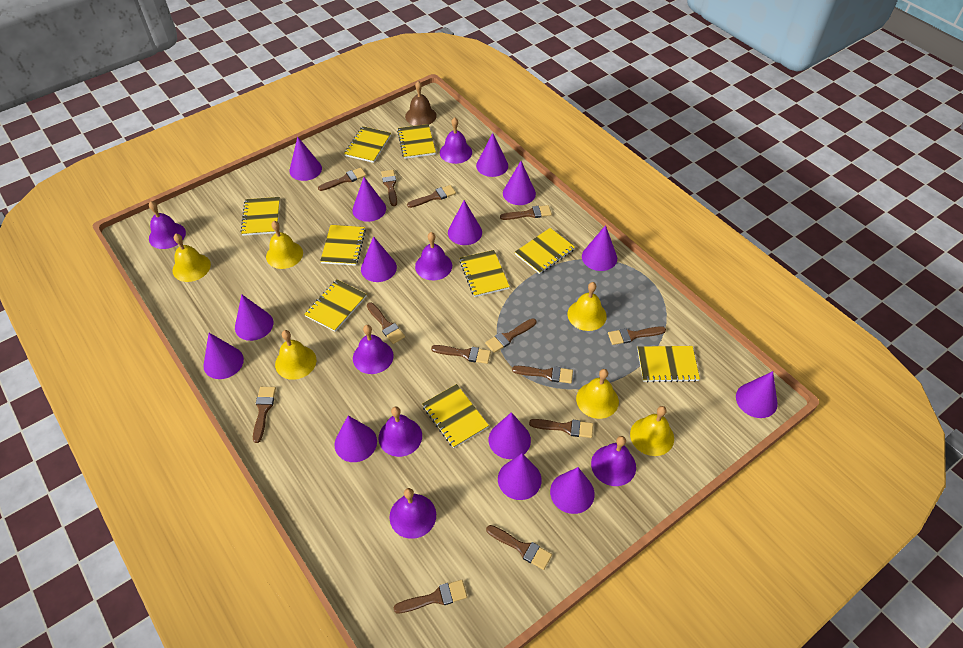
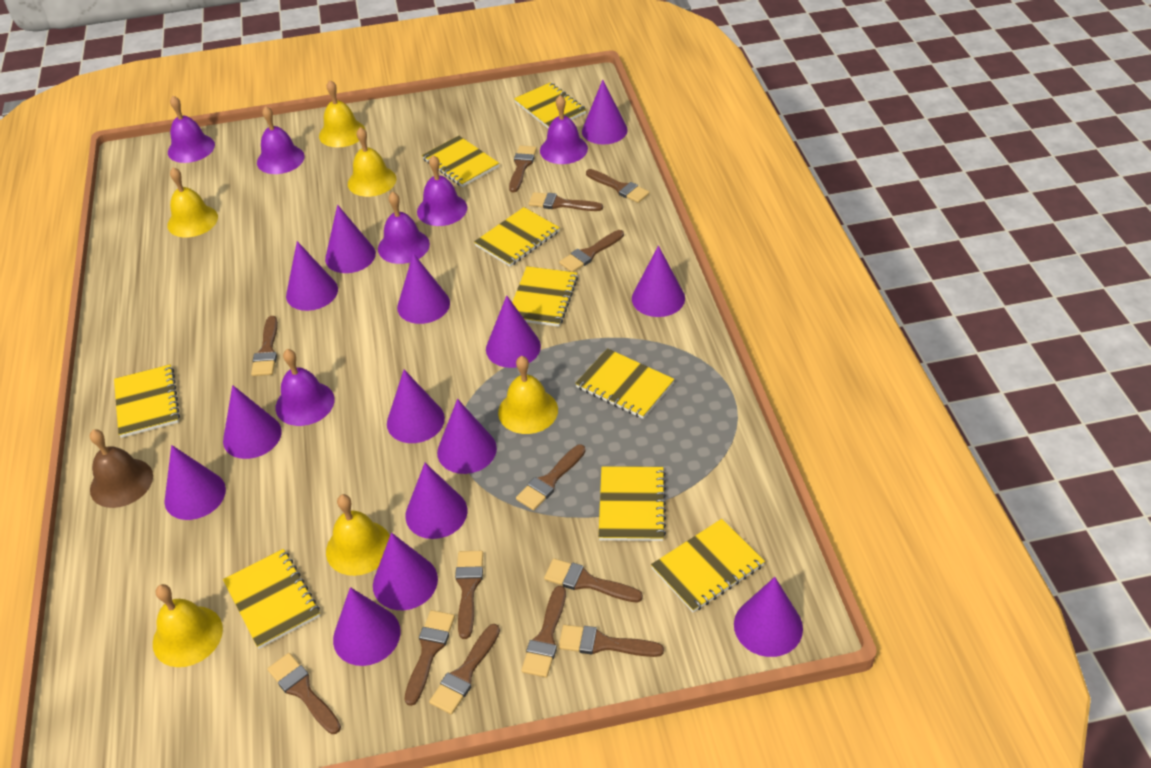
purple bell: 7 -> 6

